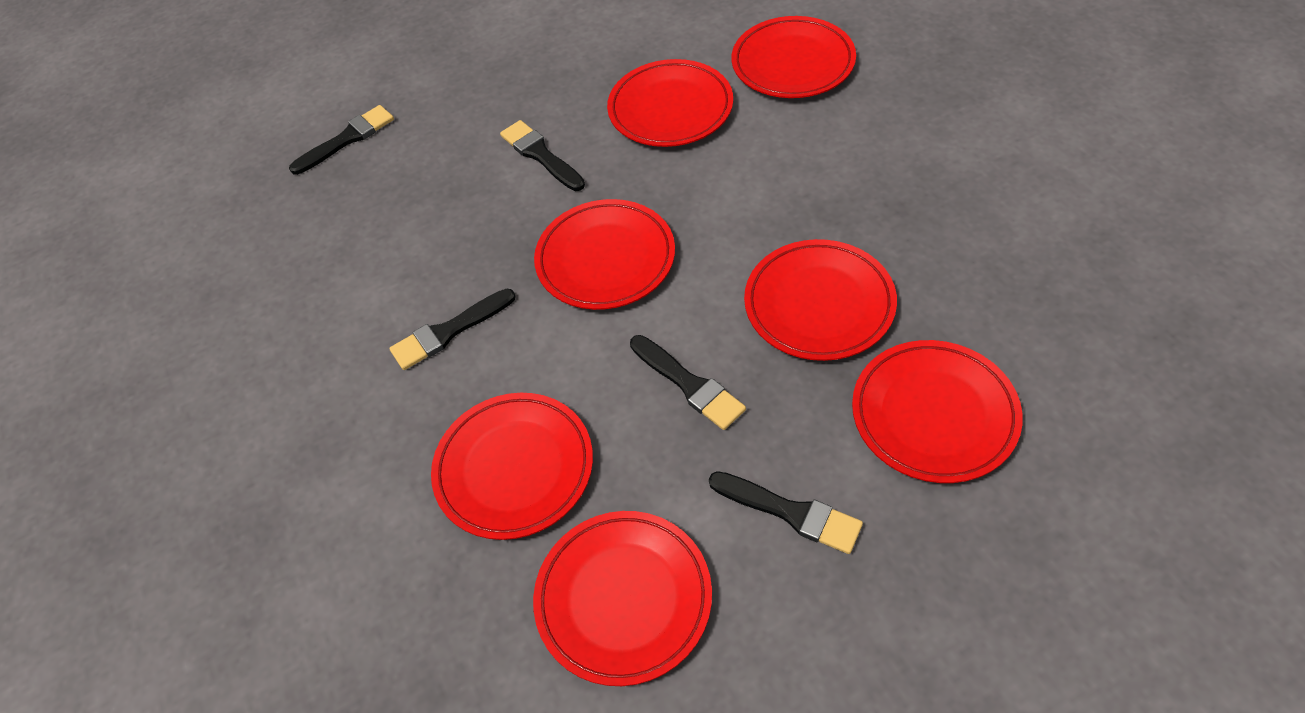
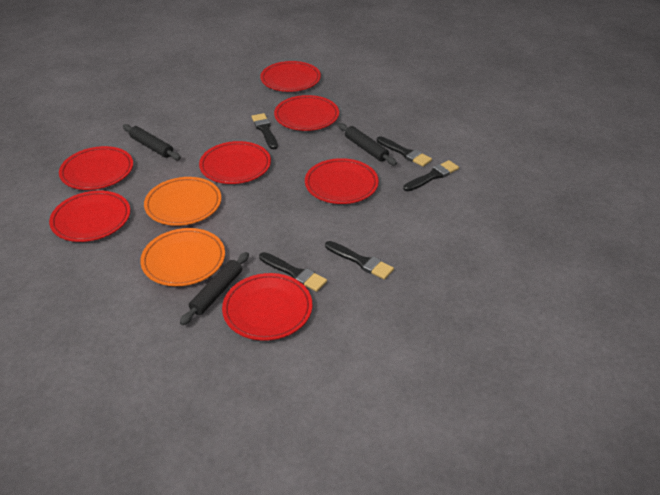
black rolling pin: 0 -> 3
orange plate: 0 -> 2

